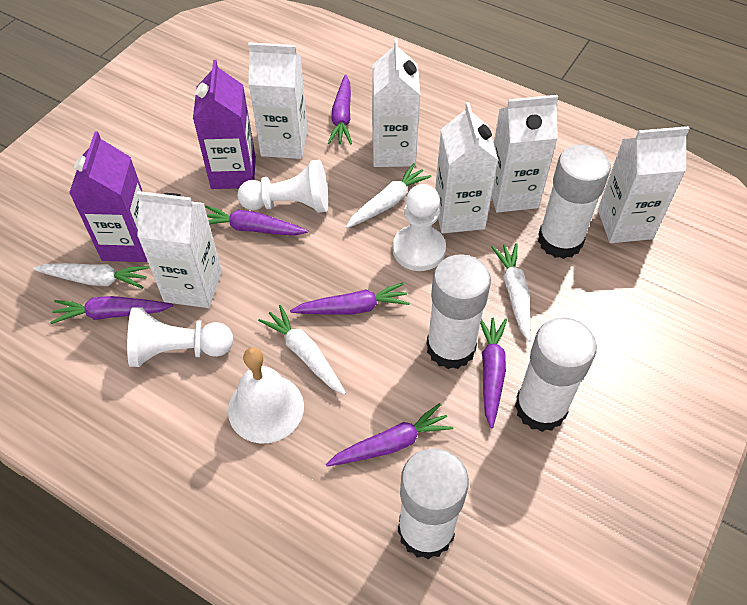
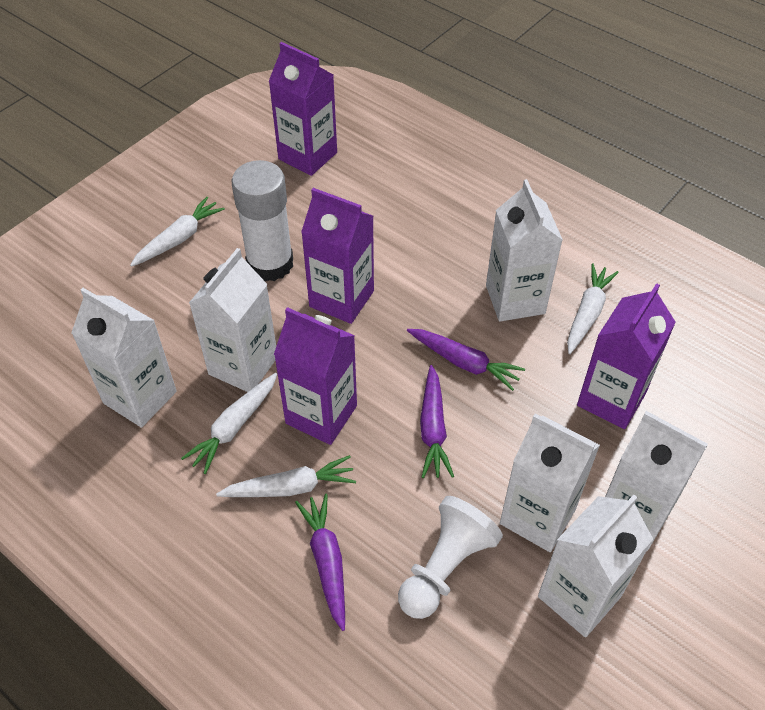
purple carrot: 6 -> 3
purple carton: 2 -> 4
white bell: 1 -> 0
white glue stick: 4 -> 1
white pawn: 3 -> 1

